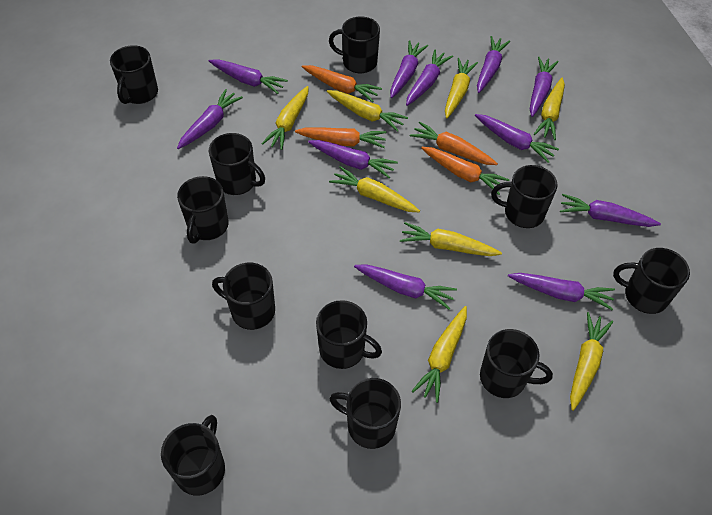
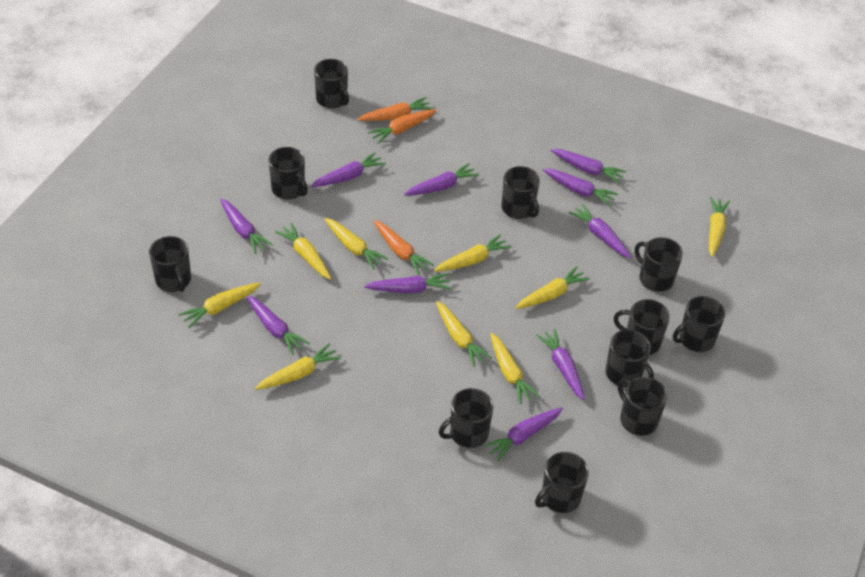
orange carrot: 4 -> 3
purple carrot: 11 -> 10
yellow carrot: 8 -> 9

